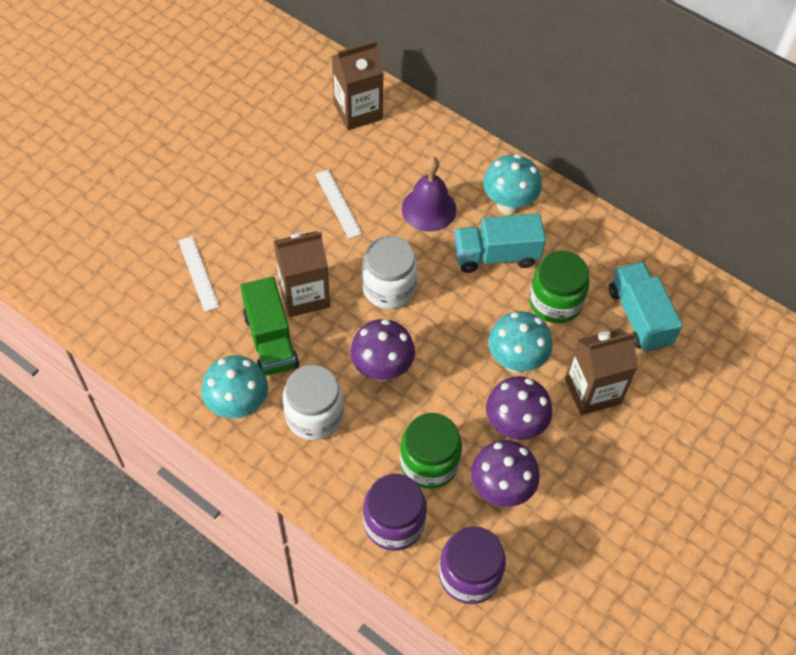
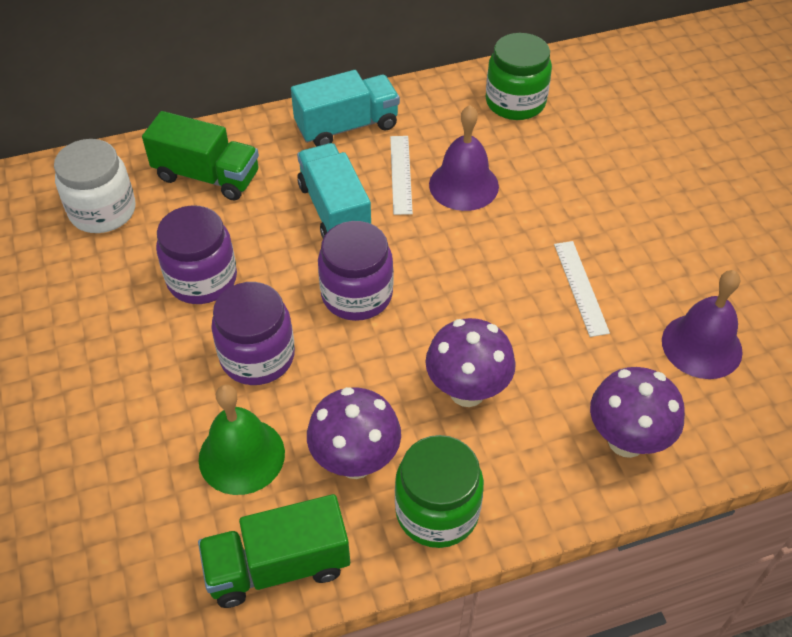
brown carton: 3 -> 0
green bell: 0 -> 1
green truck: 1 -> 2
purple bell: 1 -> 2
purple jar: 2 -> 3
turquoise mushroom: 3 -> 0
white jar: 2 -> 1

